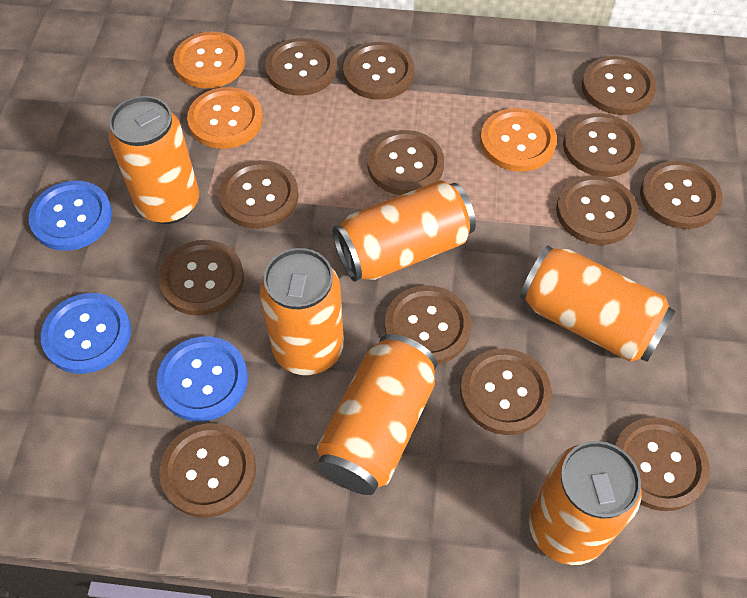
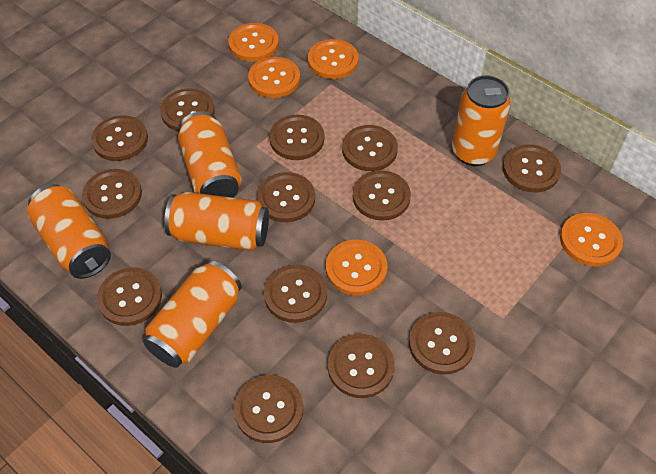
blue button: 3 -> 0
orange button: 3 -> 5
orange can: 6 -> 5

